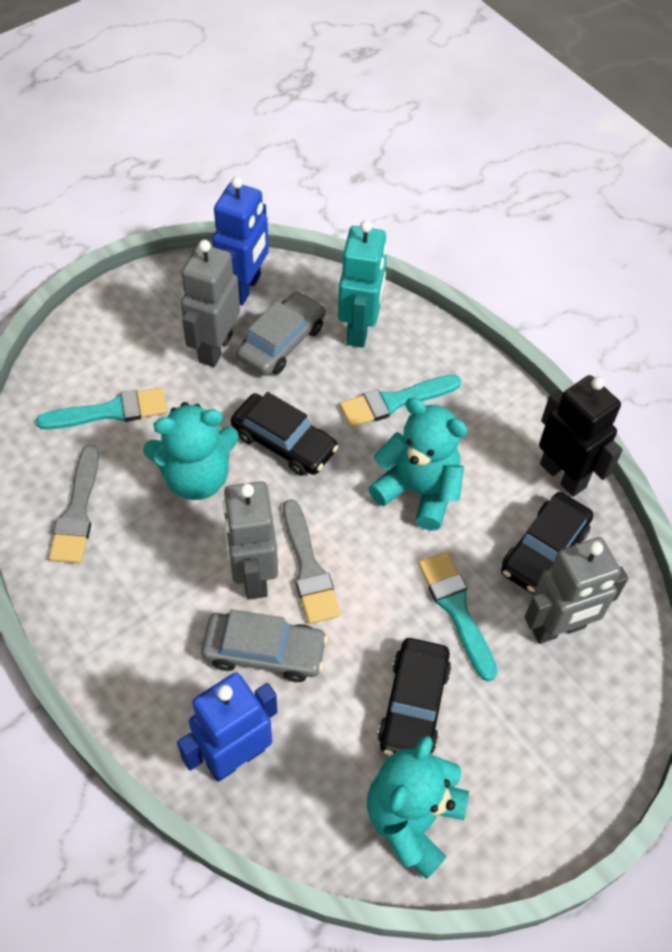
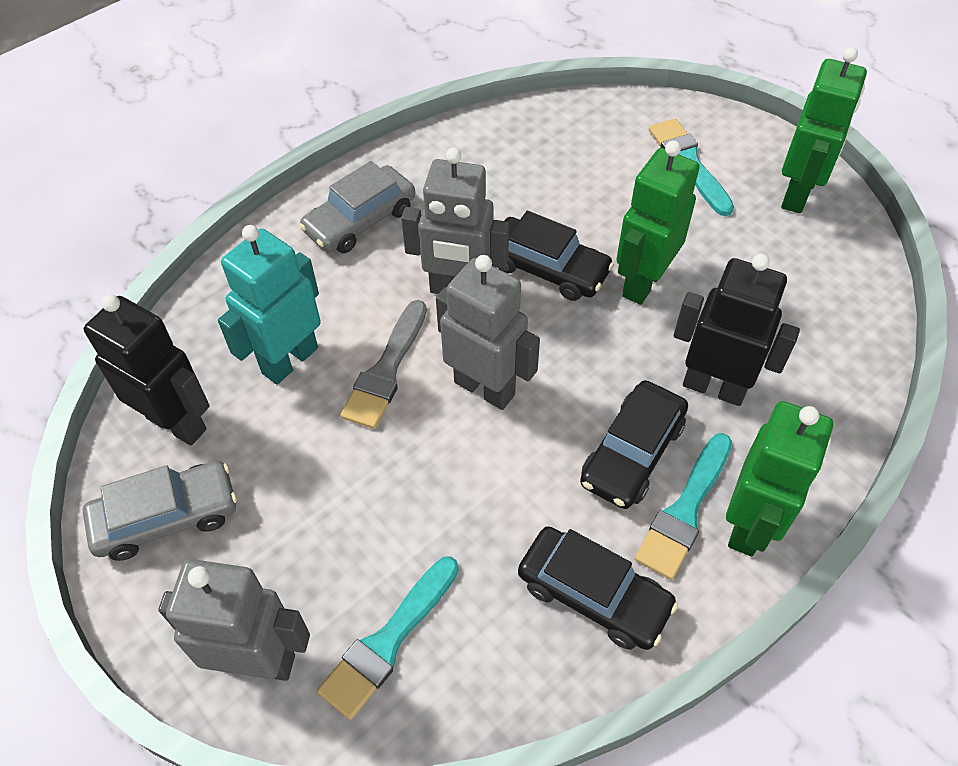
black robot: 1 -> 2
blue robot: 2 -> 0
green robot: 0 -> 3
grey brush: 2 -> 1
turquoise teddy bear: 3 -> 0

